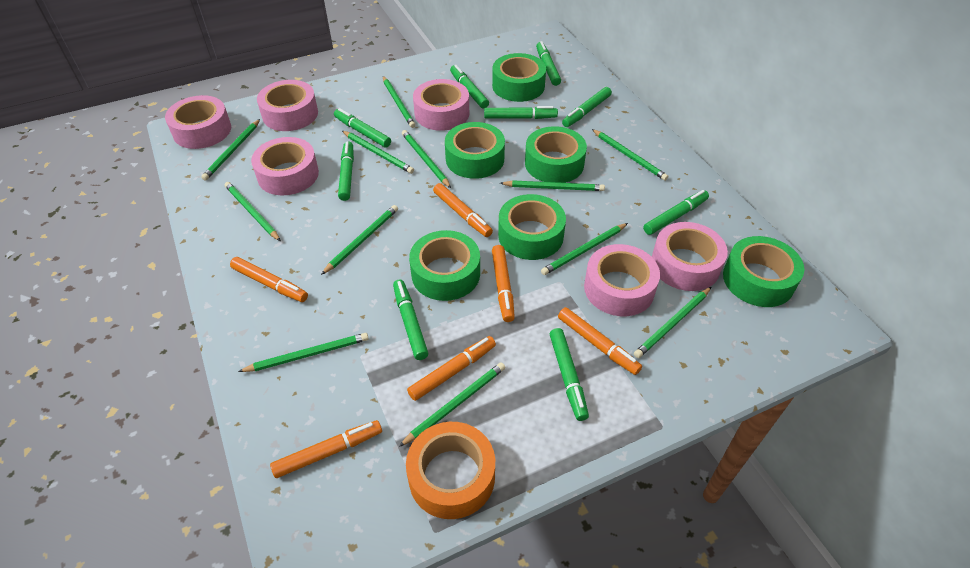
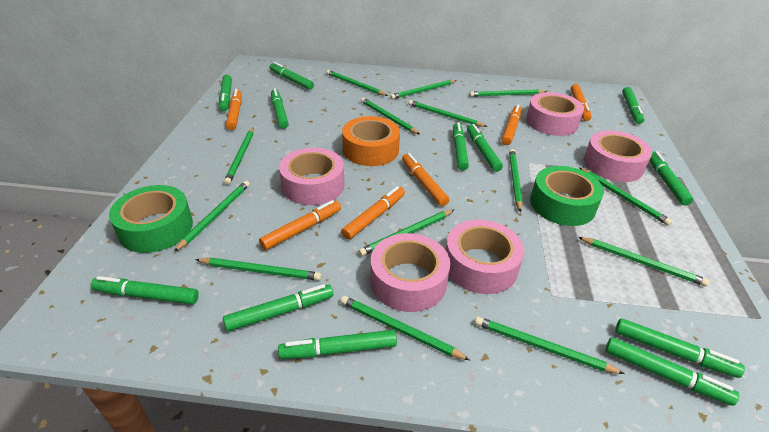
green marker: 9 -> 12
green pencil: 12 -> 14
green tape: 6 -> 2
pink tape: 6 -> 5

